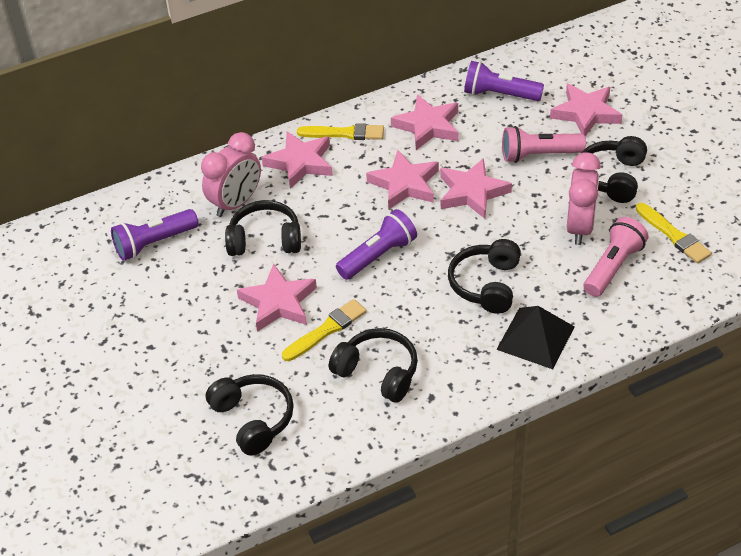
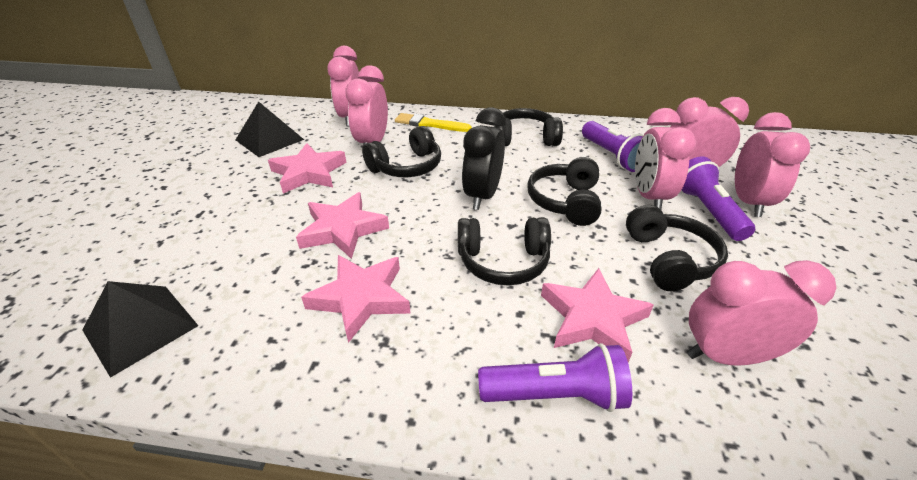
black clock: 0 -> 1
black pyramid: 1 -> 2
pink clock: 2 -> 6
pink flashlight: 2 -> 0
pink star: 6 -> 4
yellow brush: 3 -> 1

